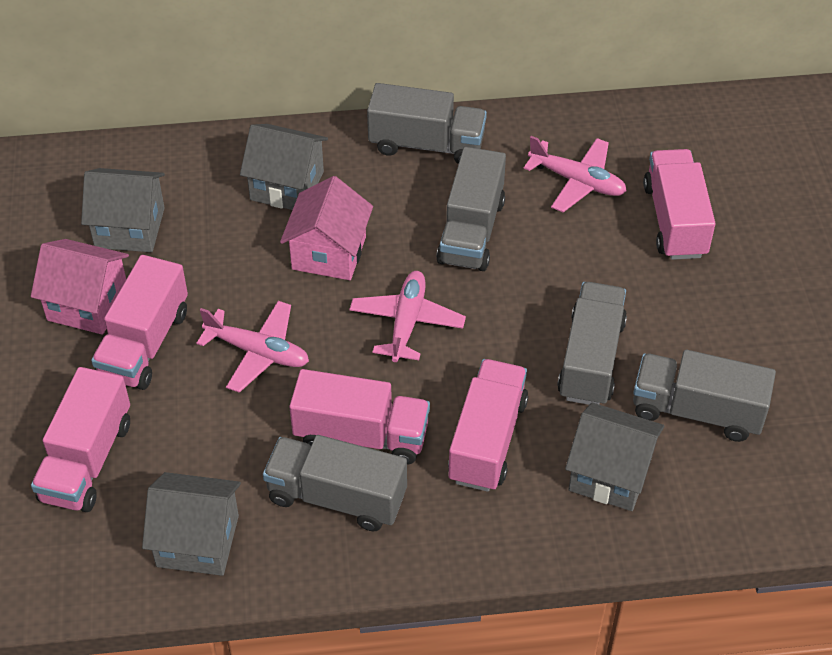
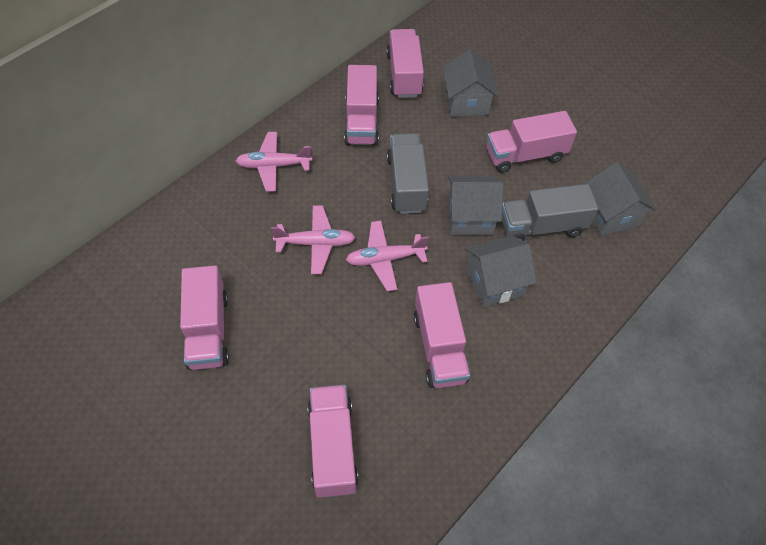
grey truck: 5 -> 2
pink house: 2 -> 0
pink truck: 5 -> 6

